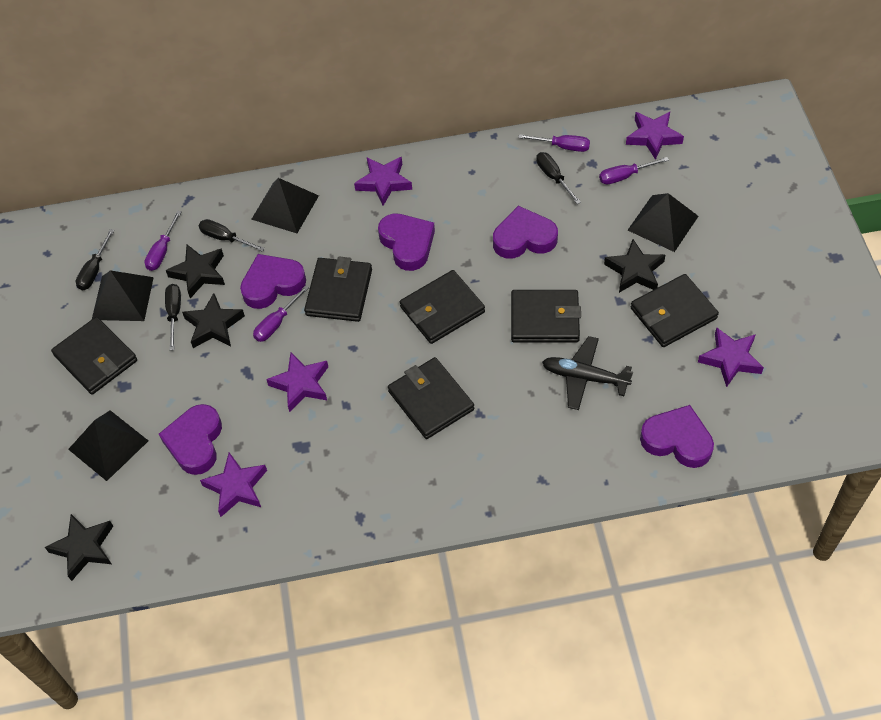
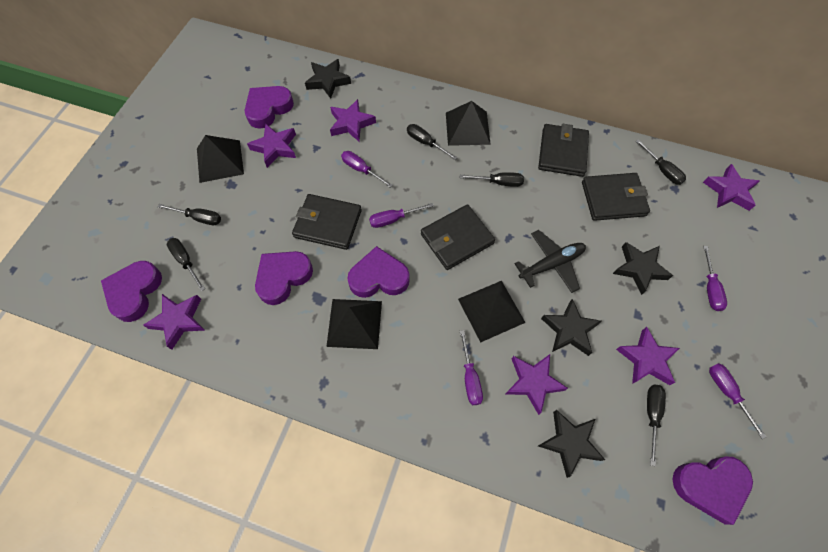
black screwdriver: 4 -> 6
black wallet: 6 -> 4
purple screwdriver: 4 -> 5
purple star: 5 -> 6

